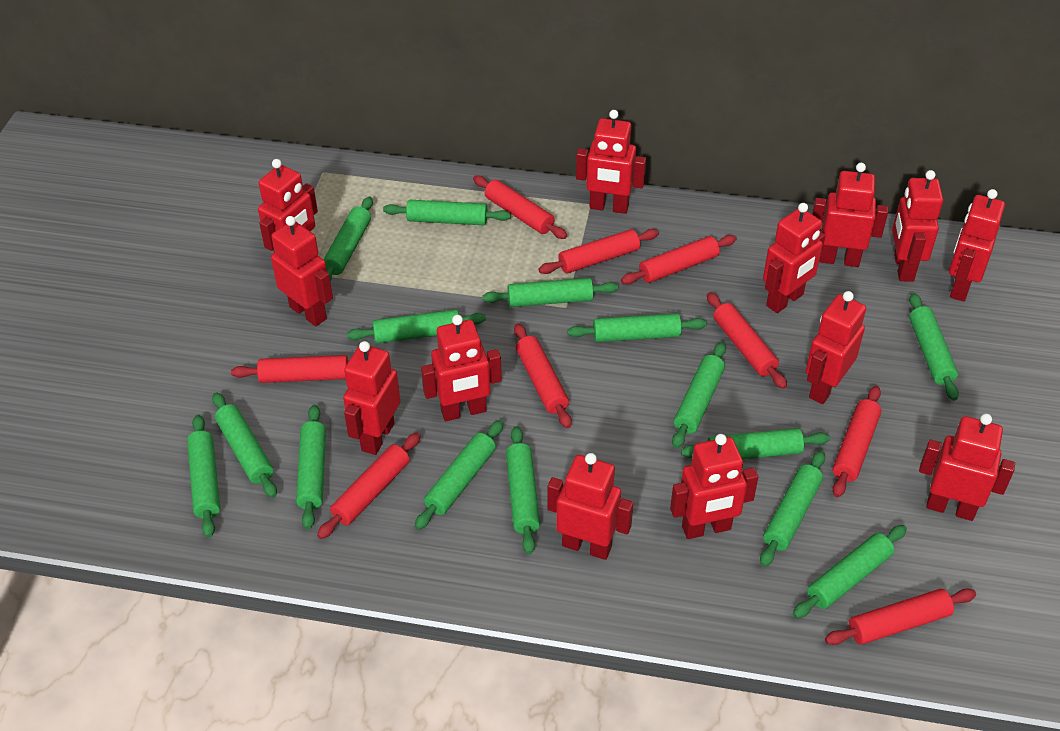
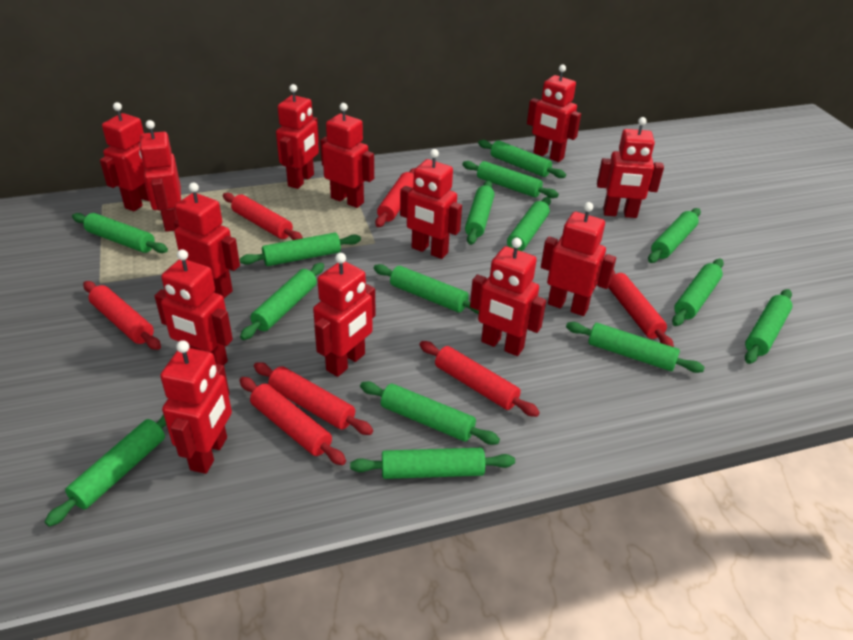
red rolling pin: 9 -> 7

